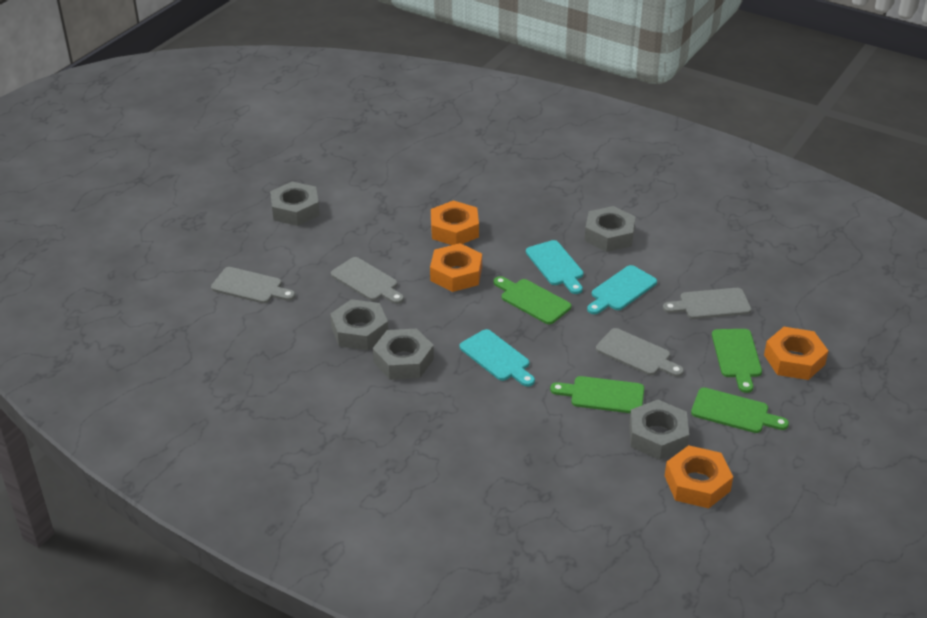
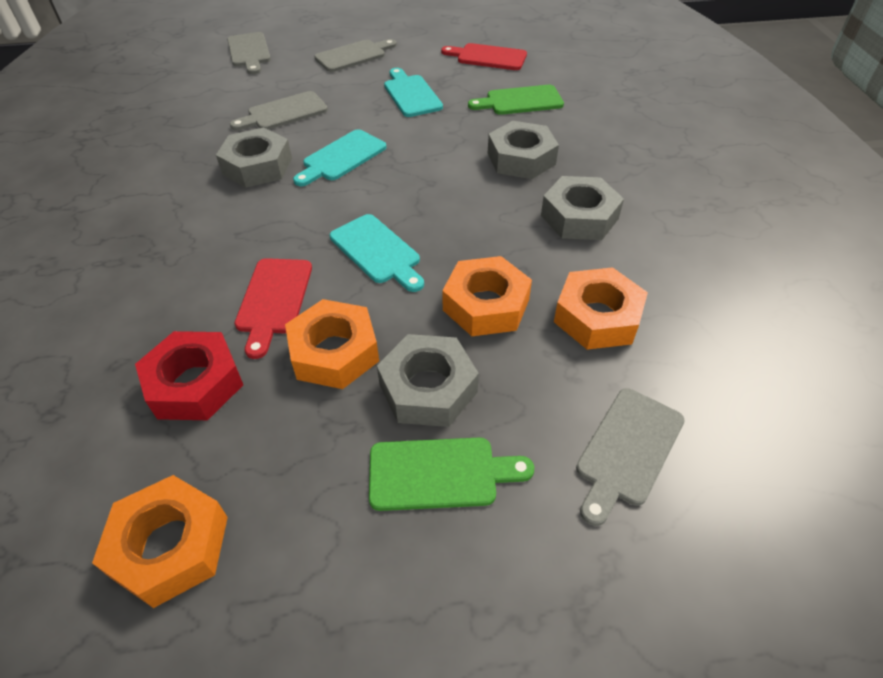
green cutting board: 4 -> 2
grey nut: 5 -> 4
red cutting board: 0 -> 2
red nut: 0 -> 1

